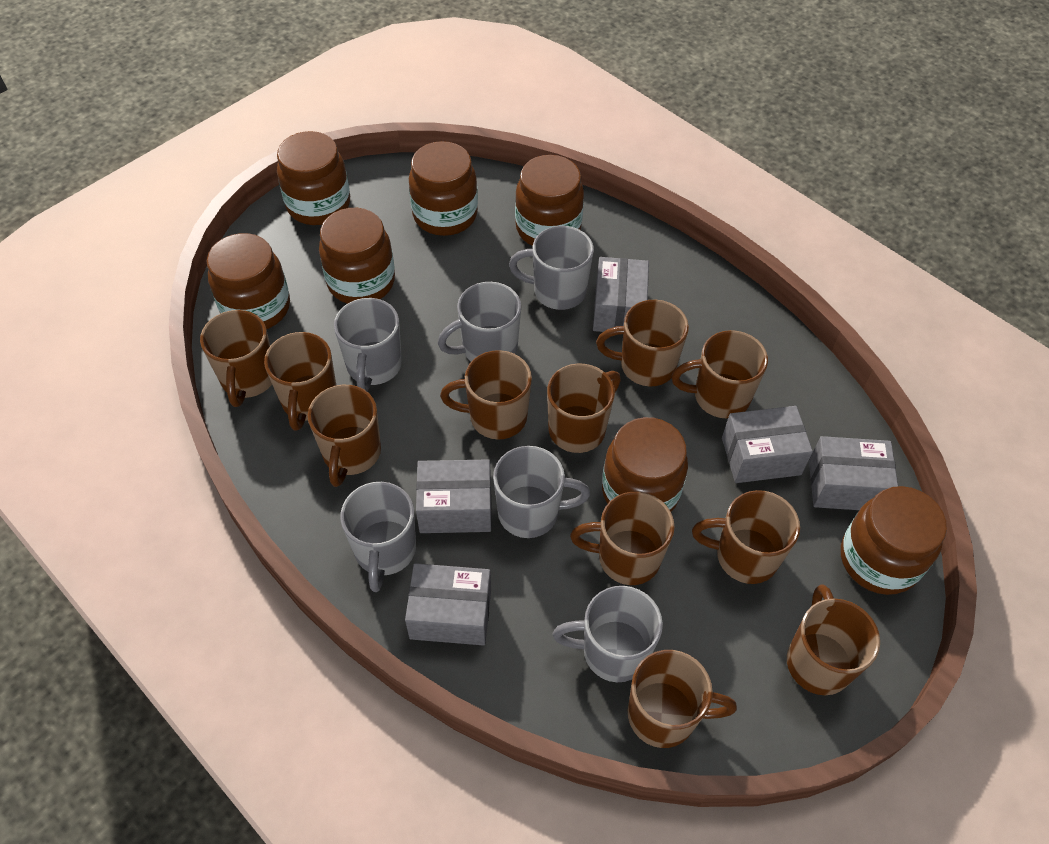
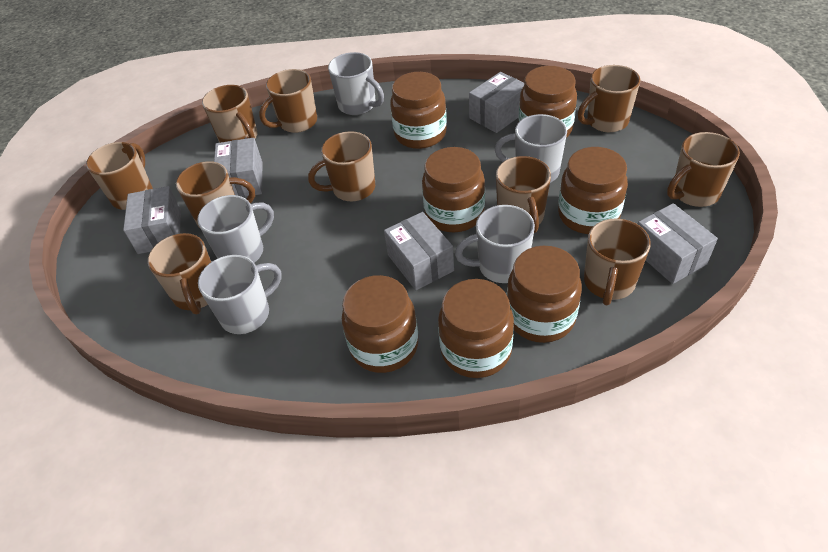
brown mug: 11 -> 10
grey mug: 6 -> 5

